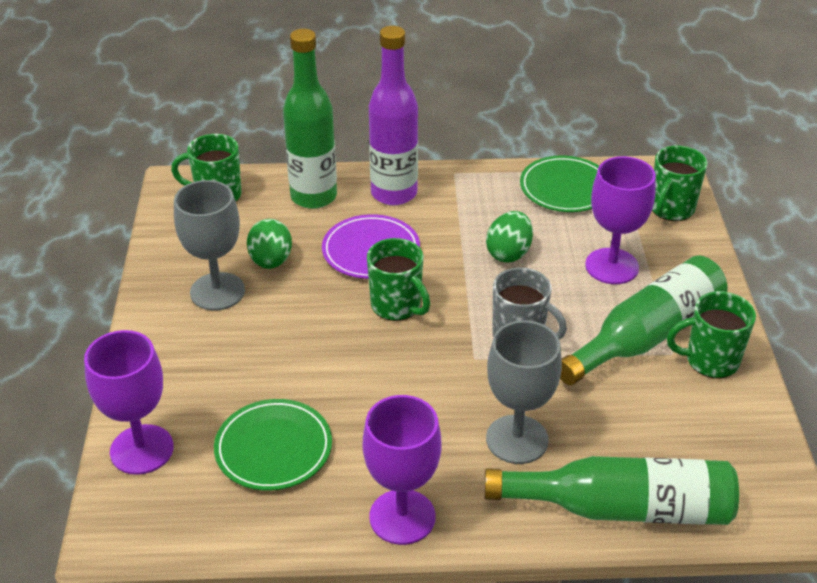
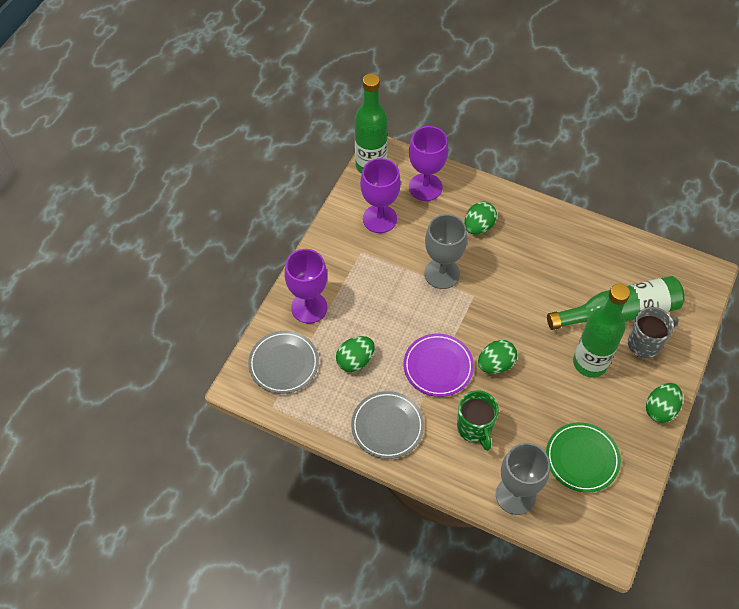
green egg: 2 -> 4
green mug: 4 -> 1
green plate: 2 -> 1
grey plate: 0 -> 2
purple bottle: 1 -> 0

